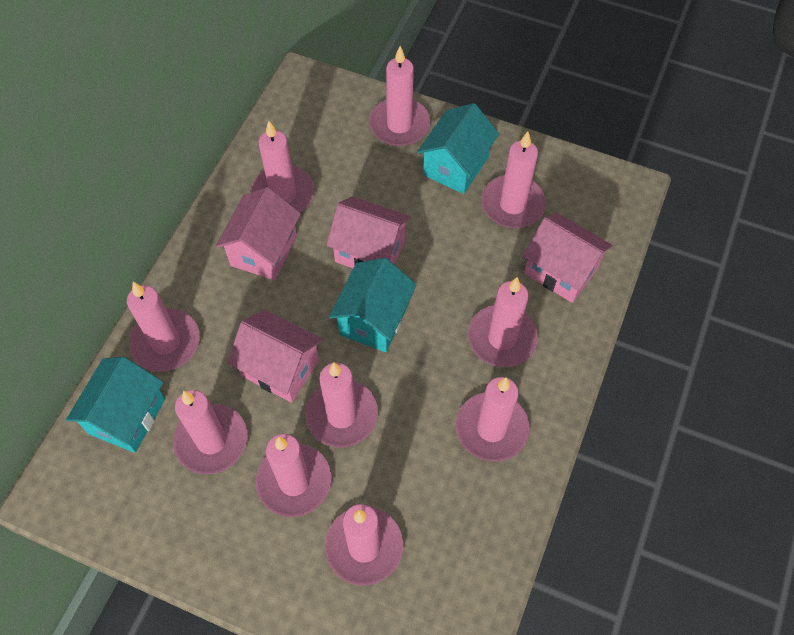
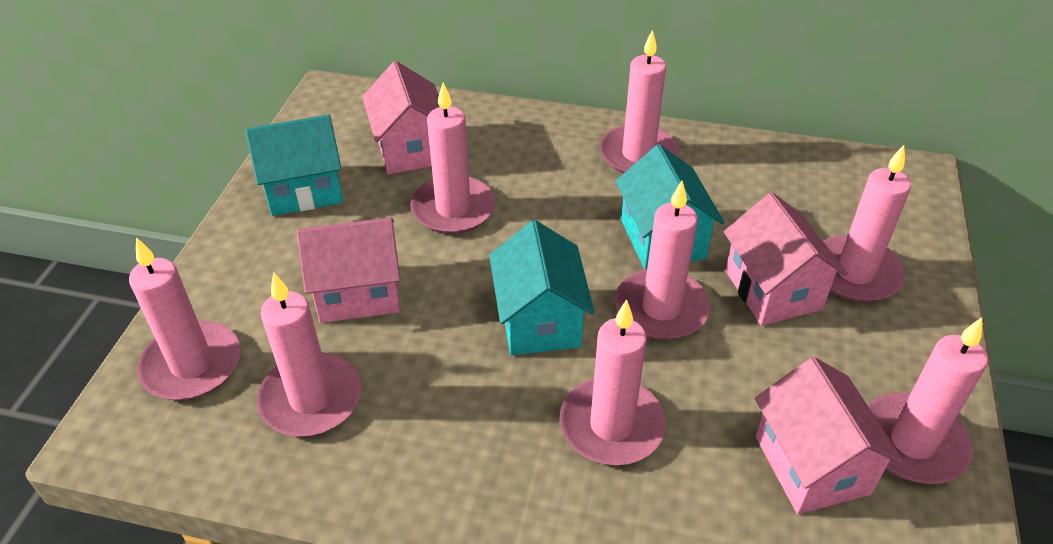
pink candle: 10 -> 8

